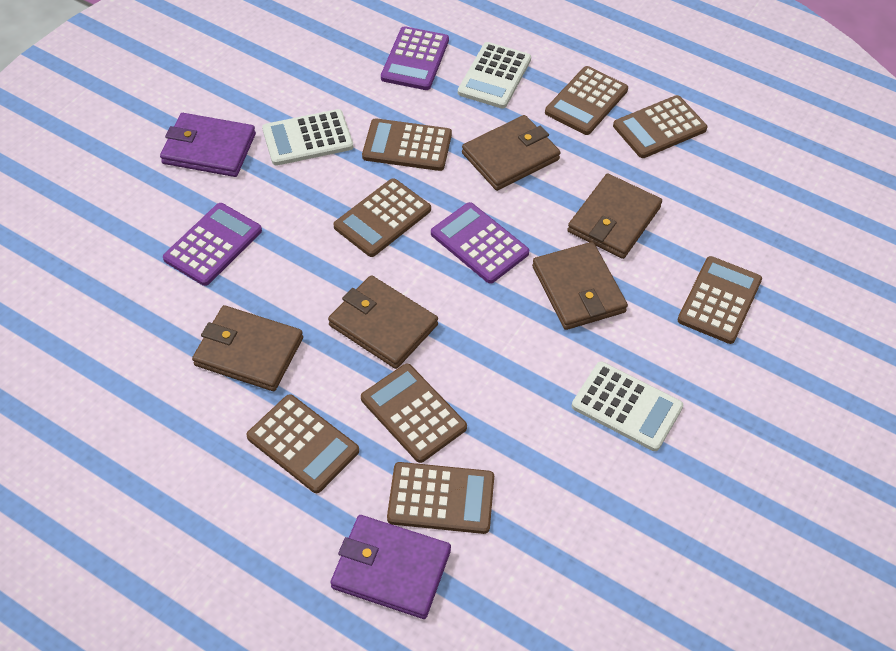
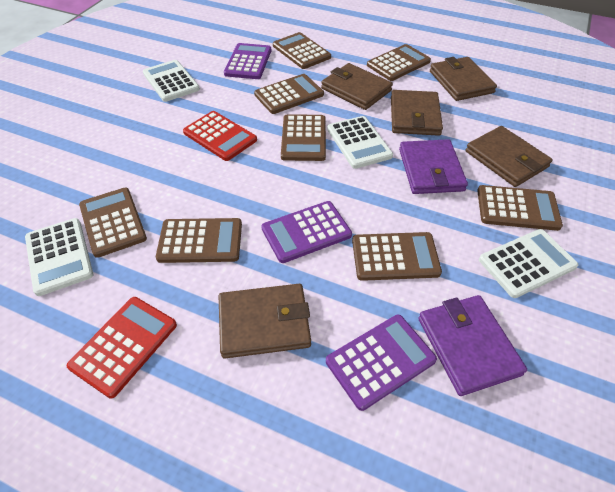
red calculator: 0 -> 2
white calculator: 3 -> 4

